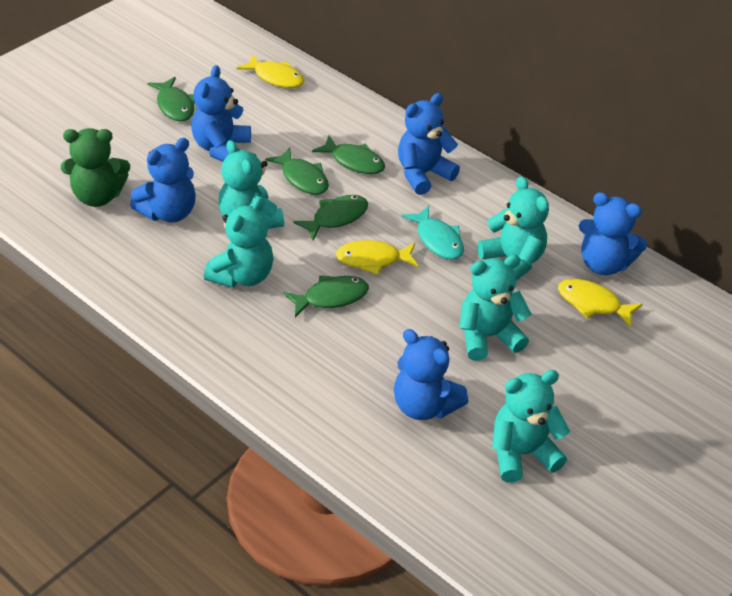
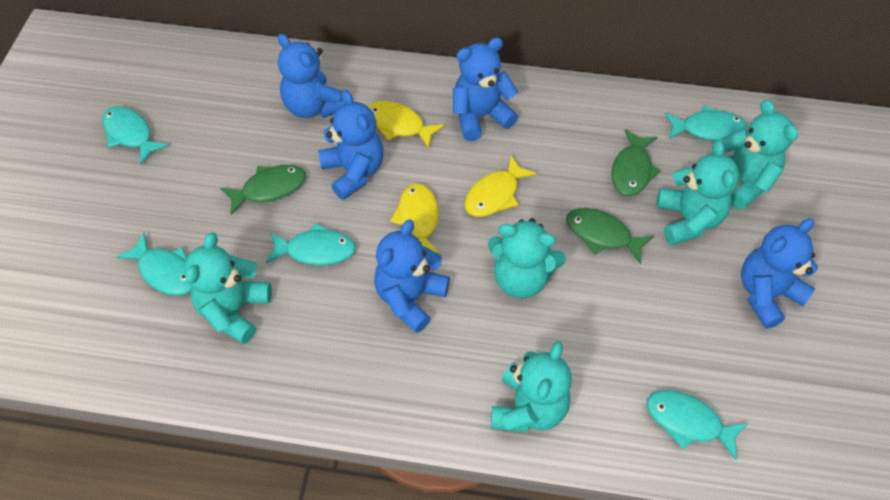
green fish: 5 -> 3
green teddy bear: 1 -> 0
turquoise fish: 1 -> 5

